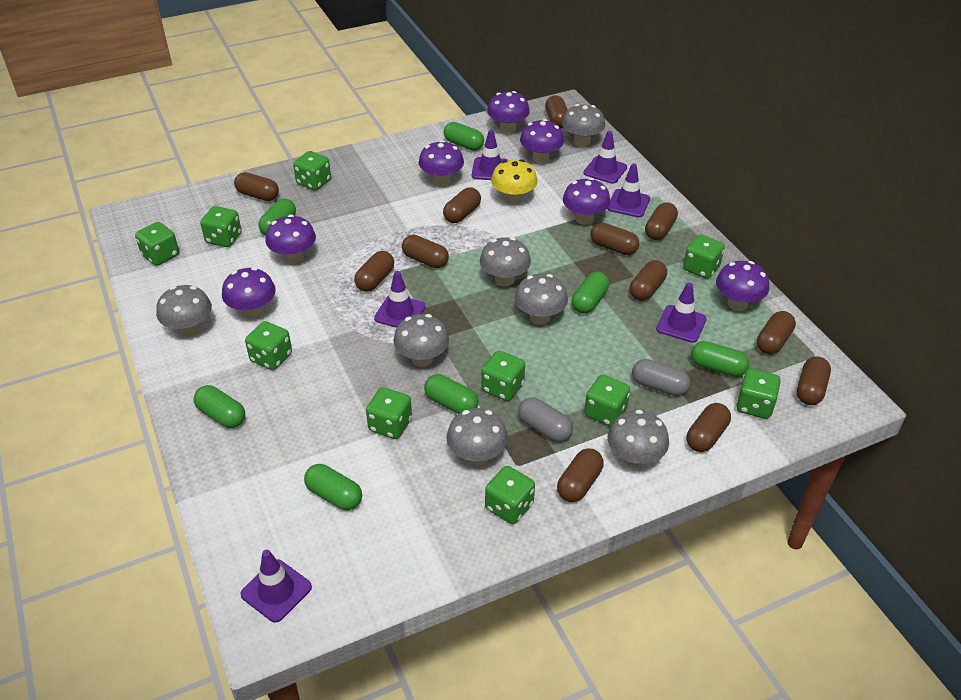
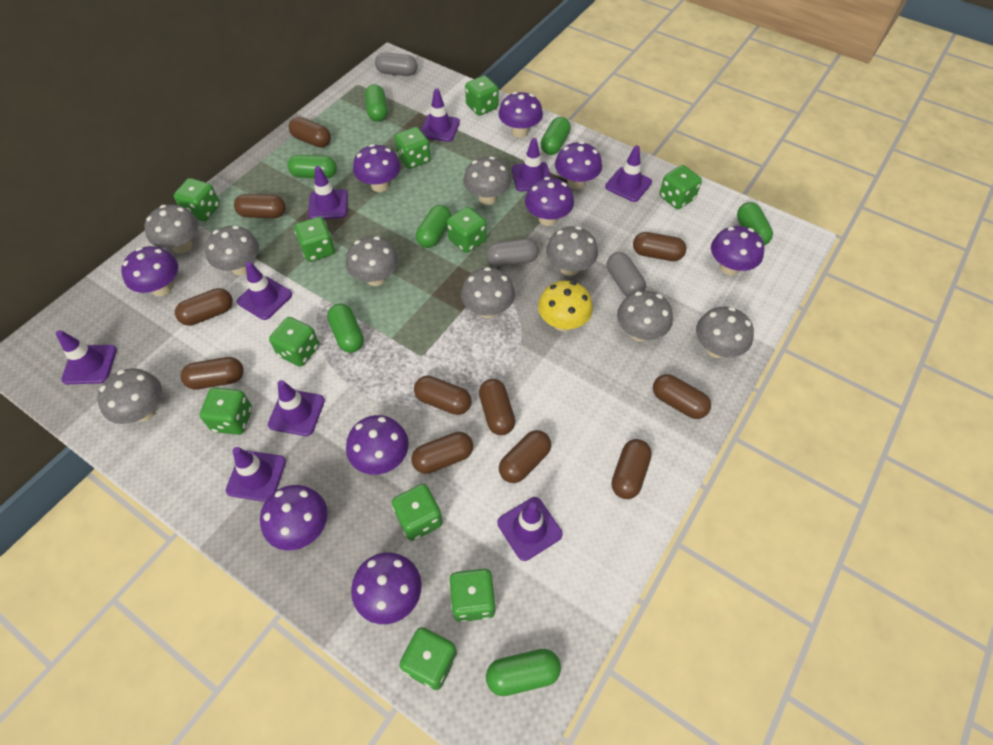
brown capsule: 12 -> 11
green dice: 10 -> 11
grey capsule: 2 -> 3
grey mushroom: 7 -> 9
purple mushroom: 7 -> 9
purple traffic cone: 6 -> 9

